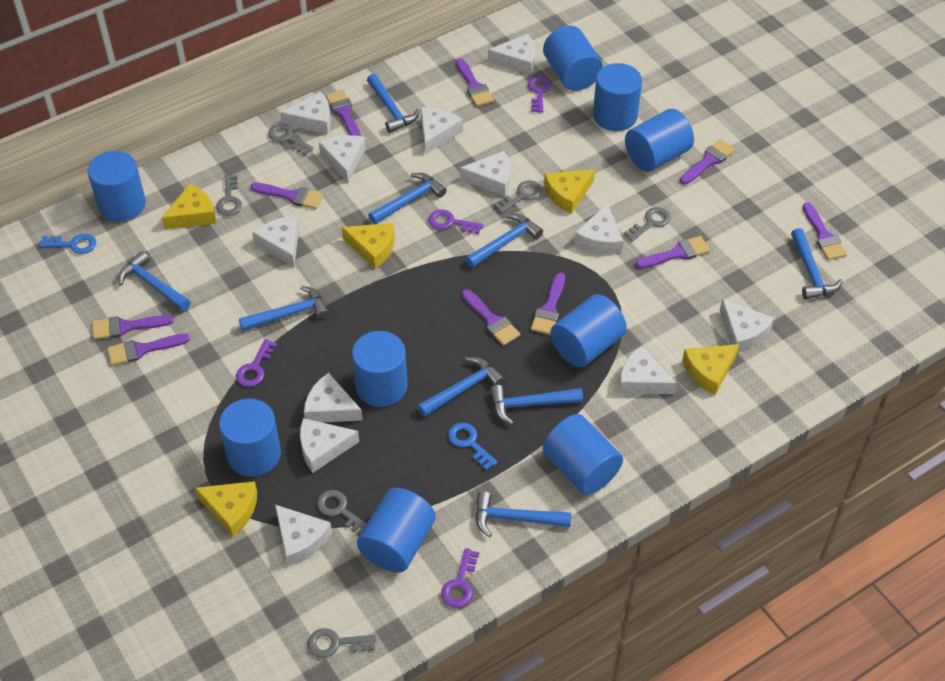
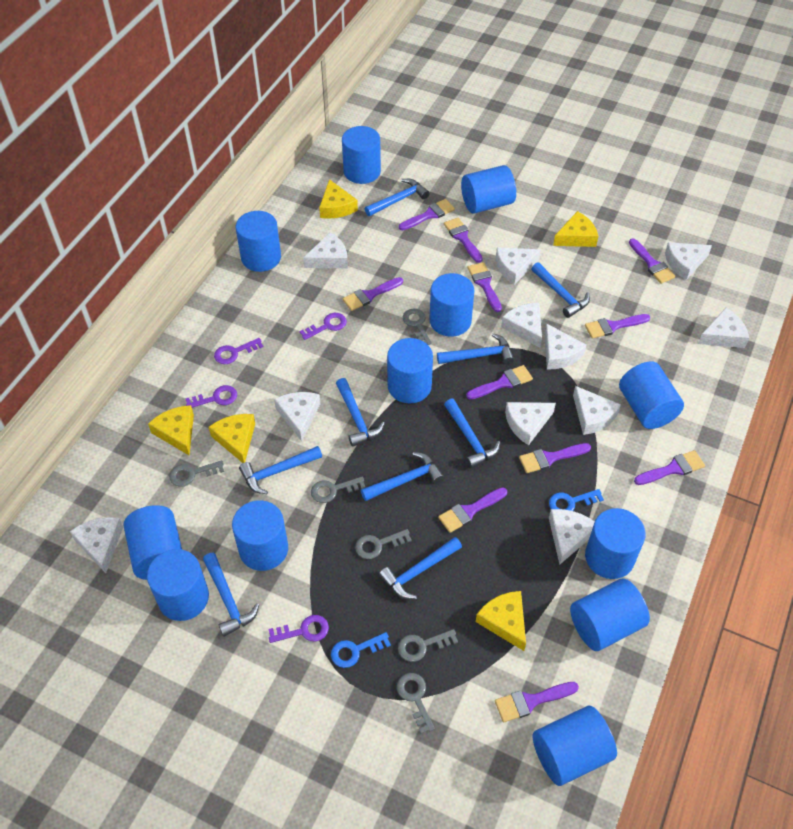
blue cylinder: 9 -> 12
purple brush: 10 -> 11
white cheese: 12 -> 11

